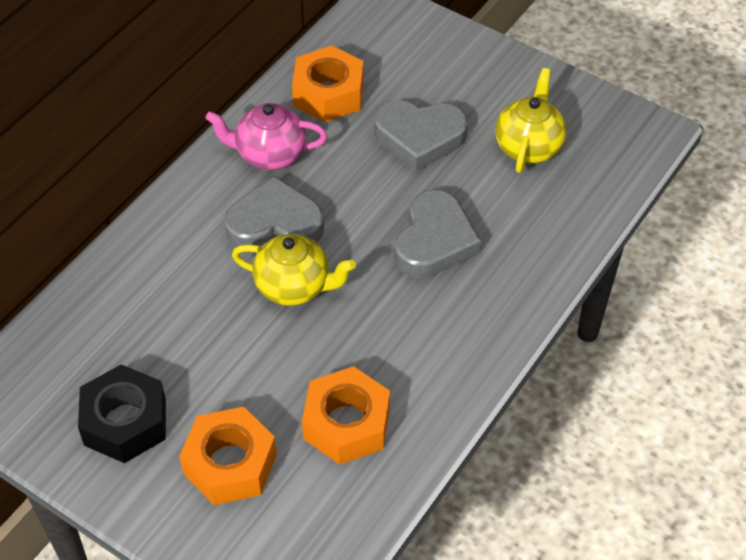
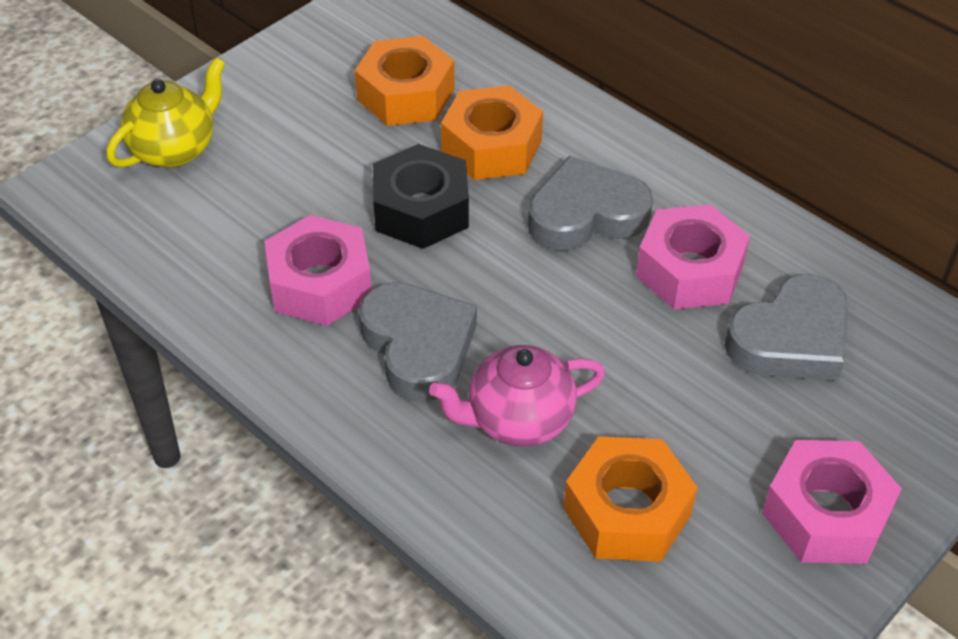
pink nut: 0 -> 3
yellow teapot: 2 -> 1

